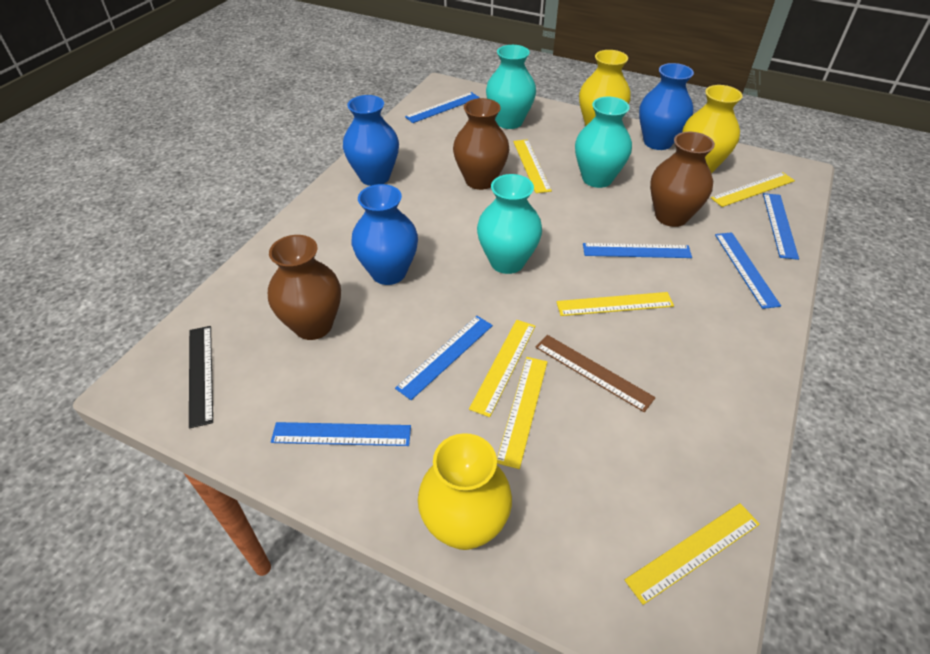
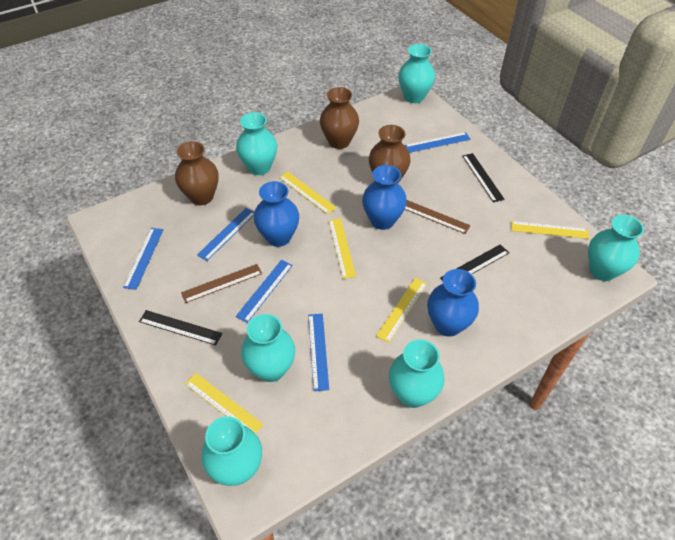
black ruler: 1 -> 3
blue ruler: 6 -> 5
brown ruler: 1 -> 2
turquoise vase: 3 -> 6
yellow ruler: 6 -> 5
yellow vase: 3 -> 0

